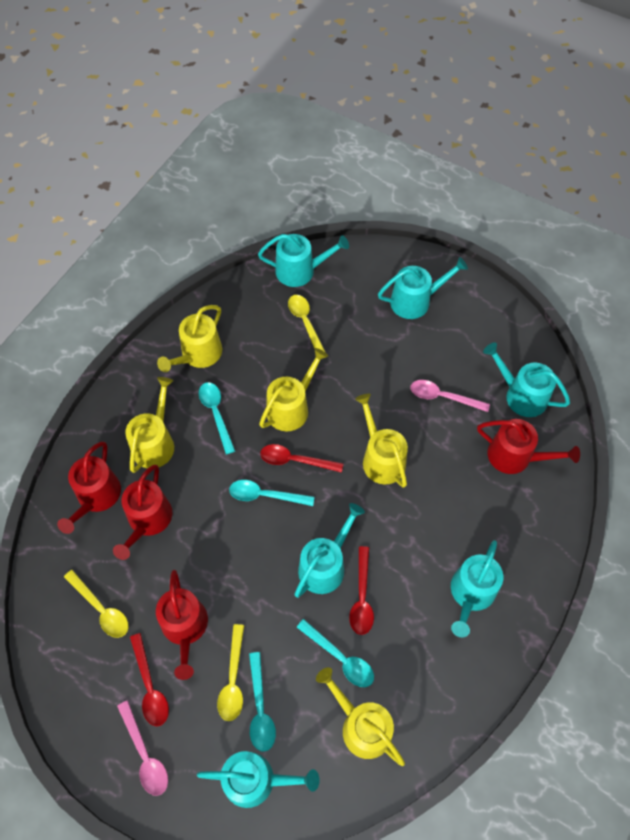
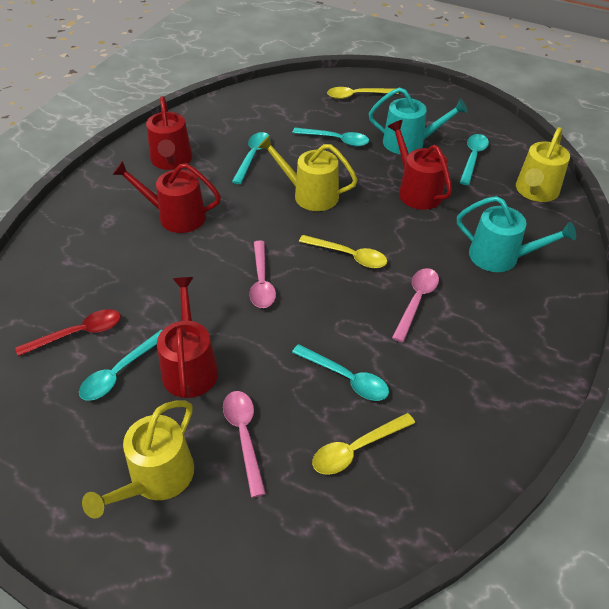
pink spoon: 2 -> 3
red spoon: 3 -> 1
turquoise spoon: 4 -> 5
turquoise watering can: 6 -> 2
yellow watering can: 5 -> 3

